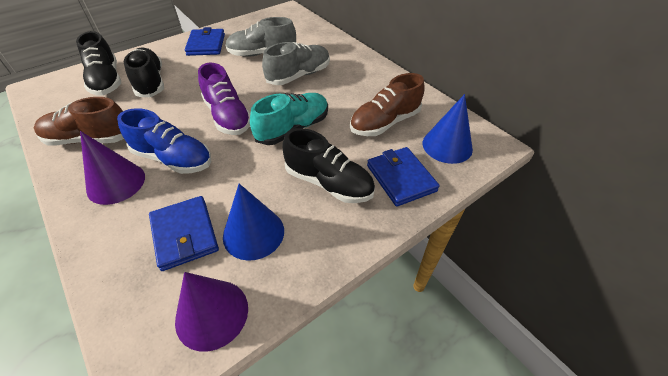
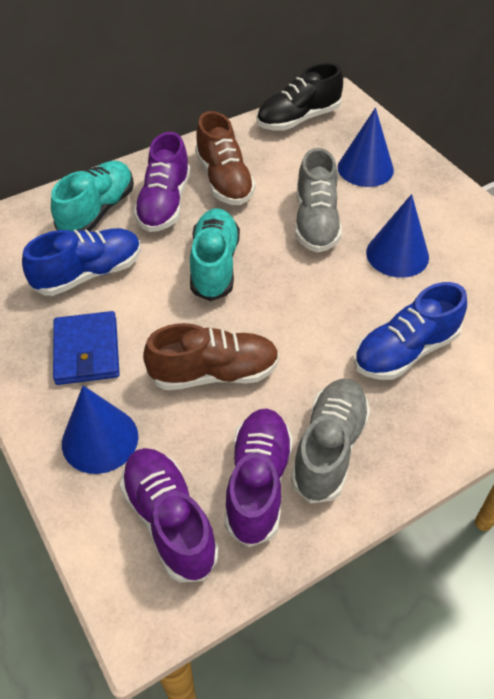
black shoe: 3 -> 1
blue cone: 2 -> 3
blue shoe: 1 -> 2
blue wallet: 3 -> 1
purple cone: 2 -> 0
purple shoe: 1 -> 3
turquoise shoe: 1 -> 2

